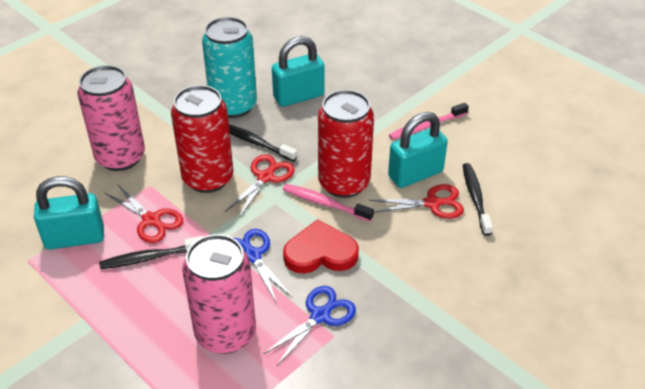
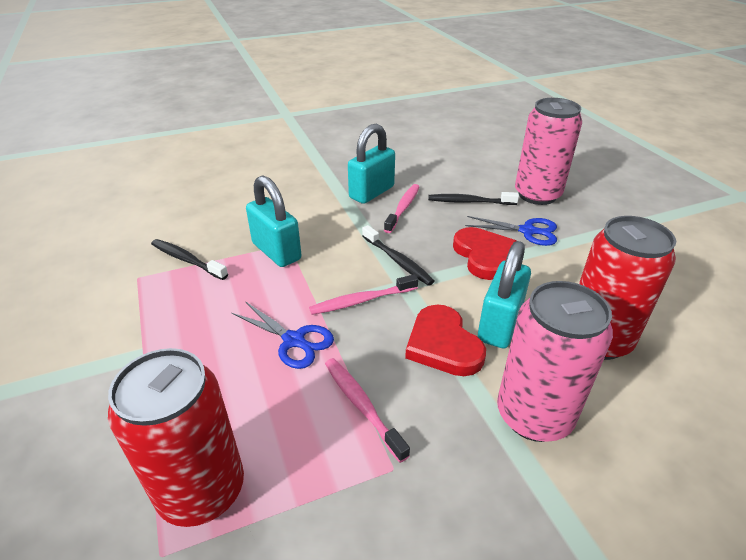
pink toothbrush: 2 -> 3
red heart: 1 -> 2
red scissors: 3 -> 0
turquoise can: 1 -> 0

